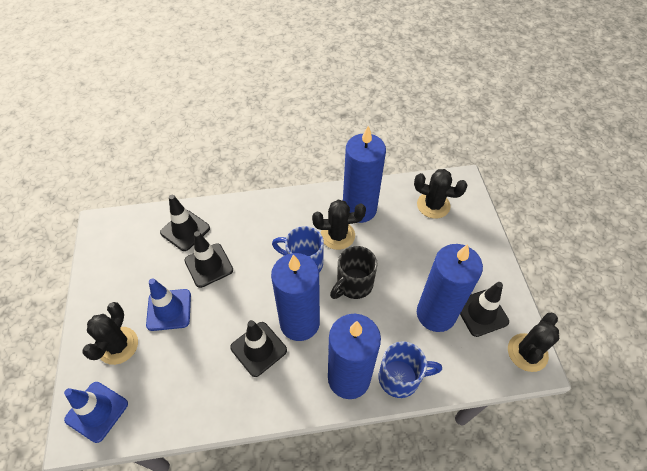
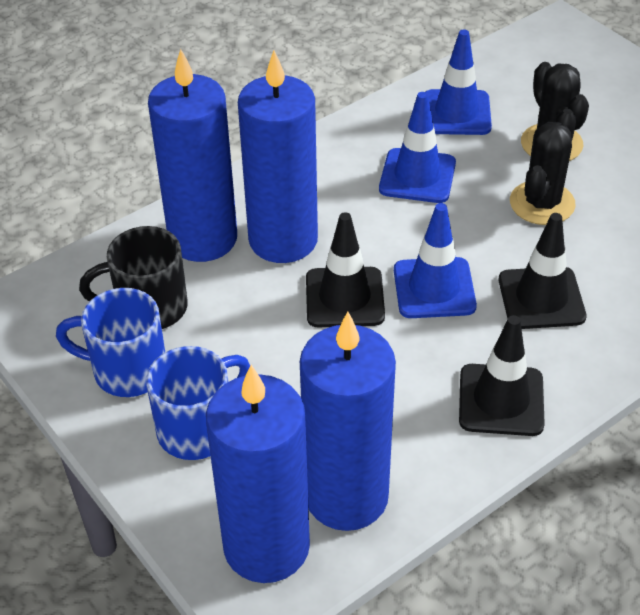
black cactus: 4 -> 2
black traffic cone: 4 -> 3
blue traffic cone: 2 -> 3

